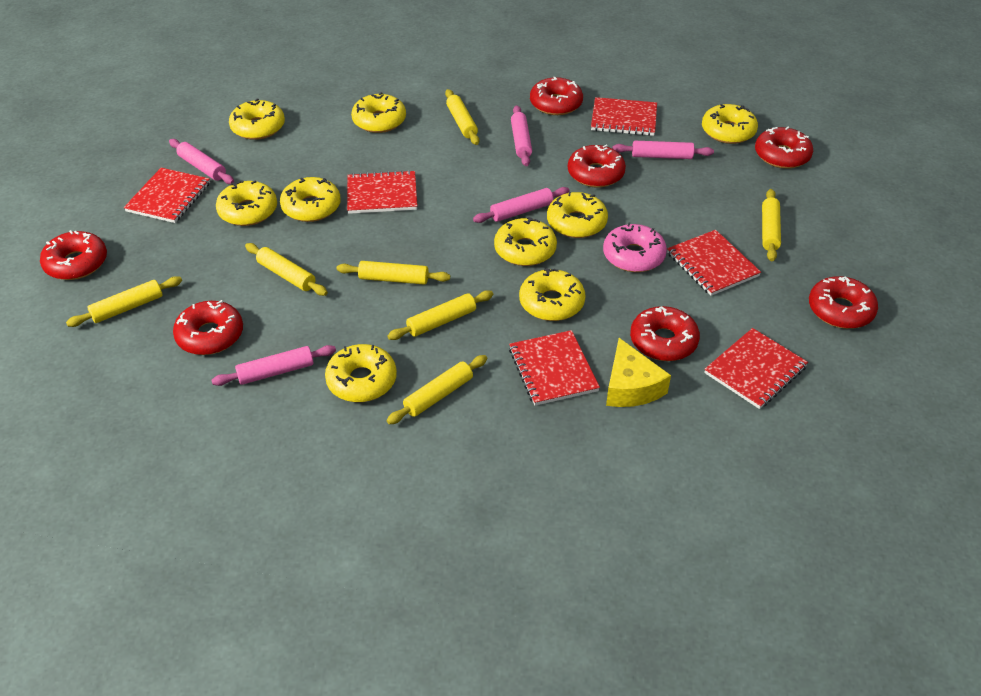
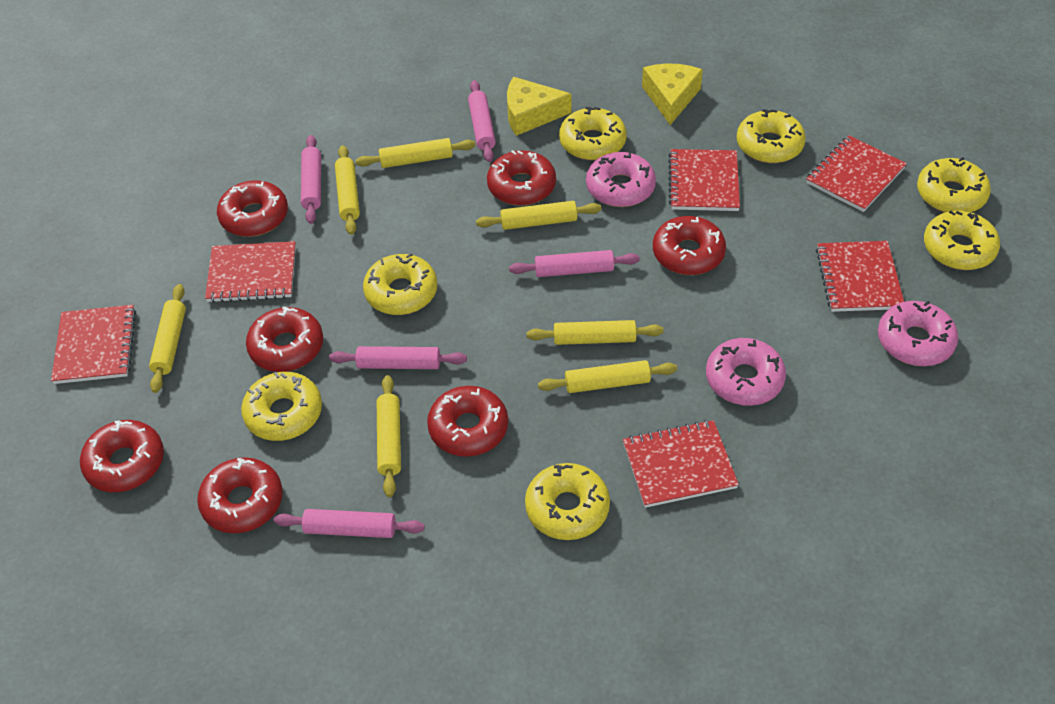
pink donut: 1 -> 3
yellow cheese: 1 -> 2
yellow donut: 9 -> 7

